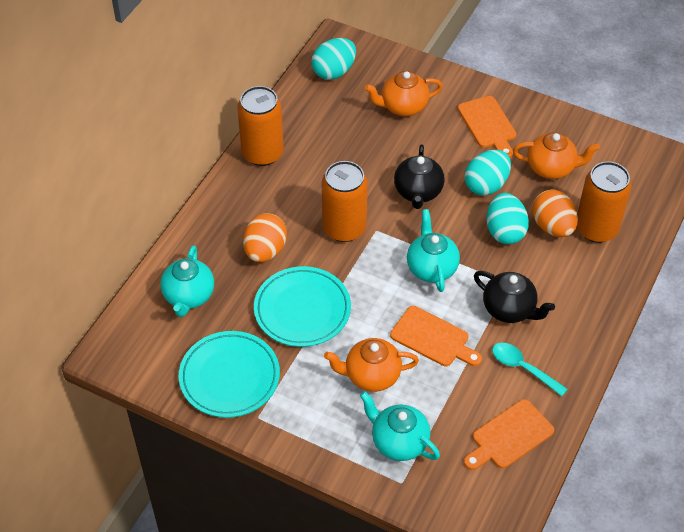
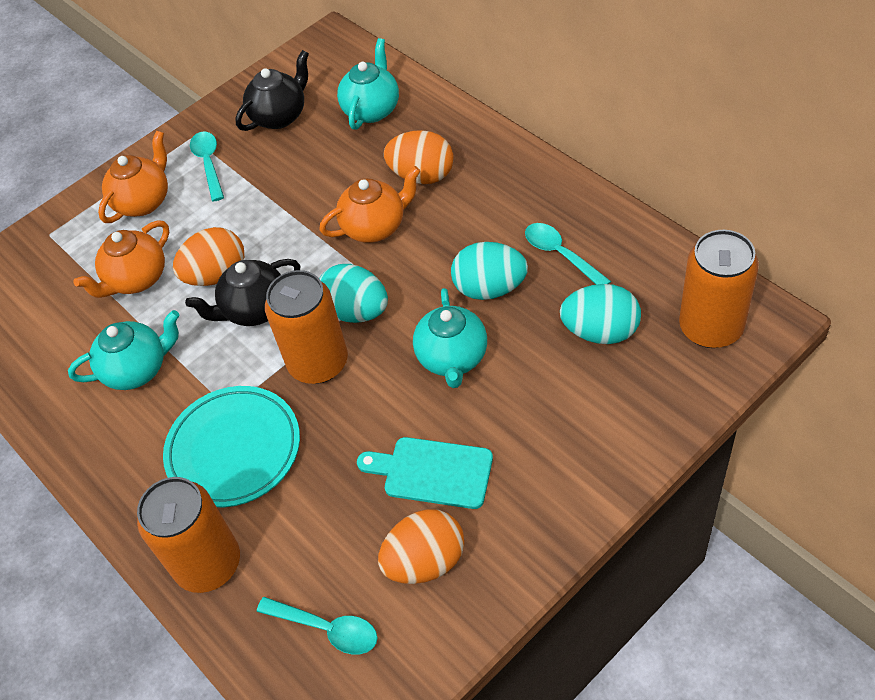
orange cutting board: 3 -> 0
orange egg: 2 -> 3
turquoise cutting board: 0 -> 1
turquoise plate: 2 -> 1
turquoise spoon: 1 -> 3

